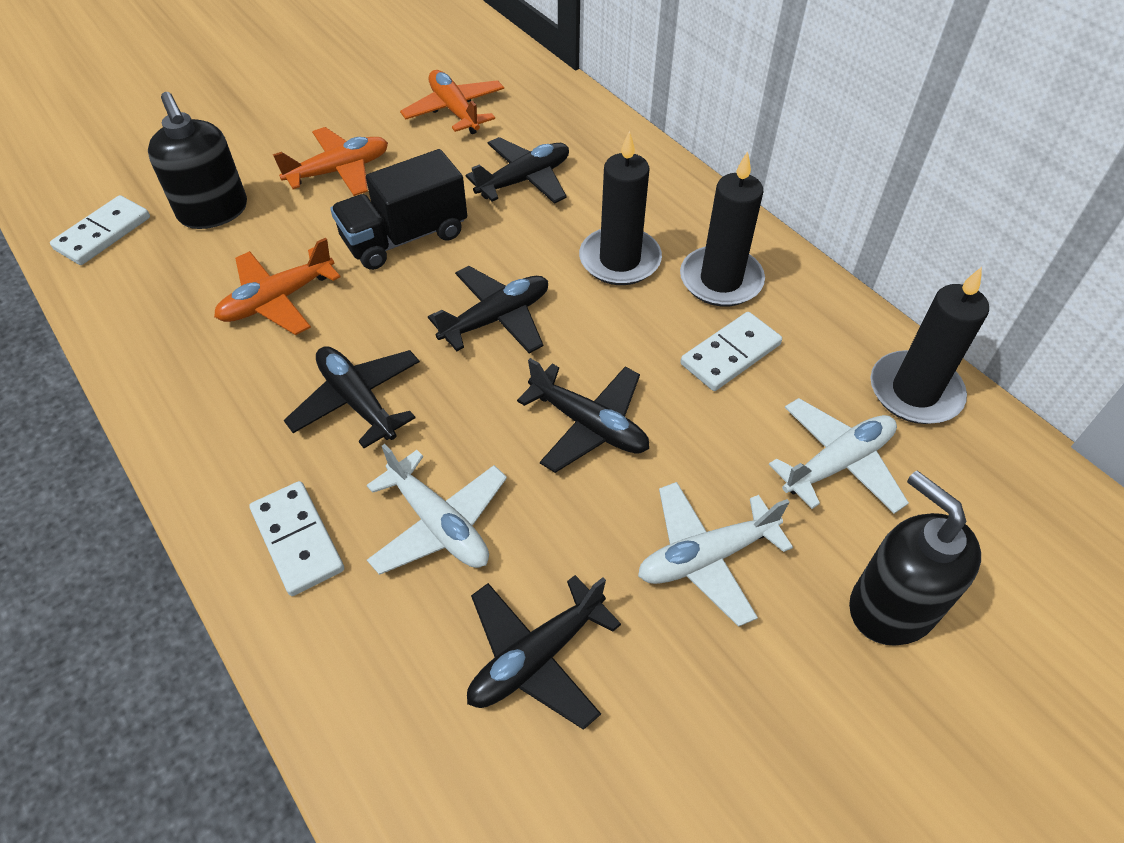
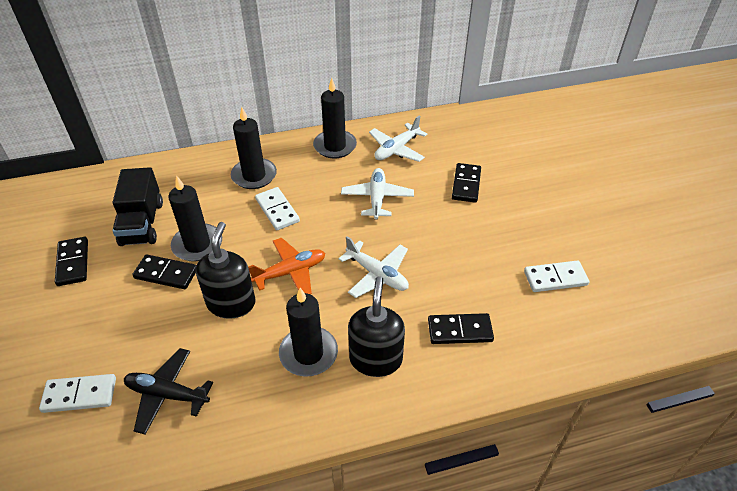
black candle: 3 -> 4
black domino: 0 -> 4
black plane: 5 -> 1
orange plane: 3 -> 1

